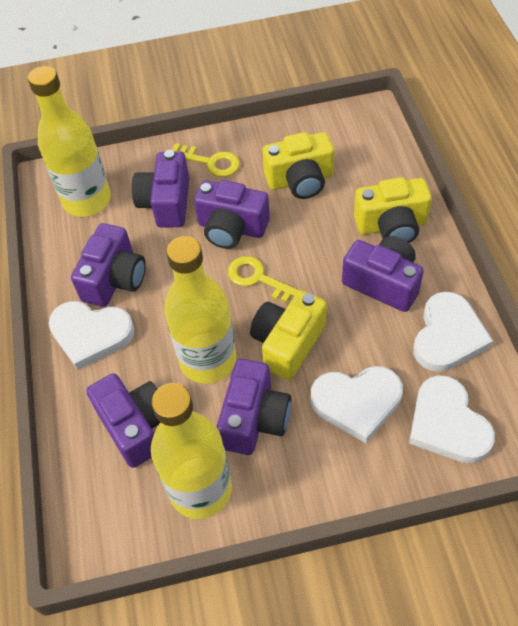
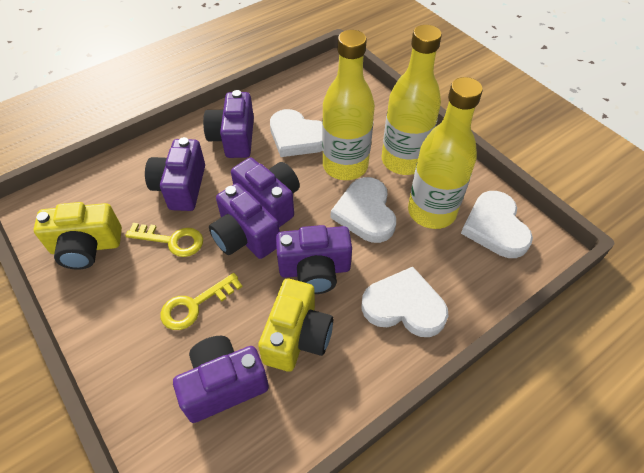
yellow camera: 3 -> 2

